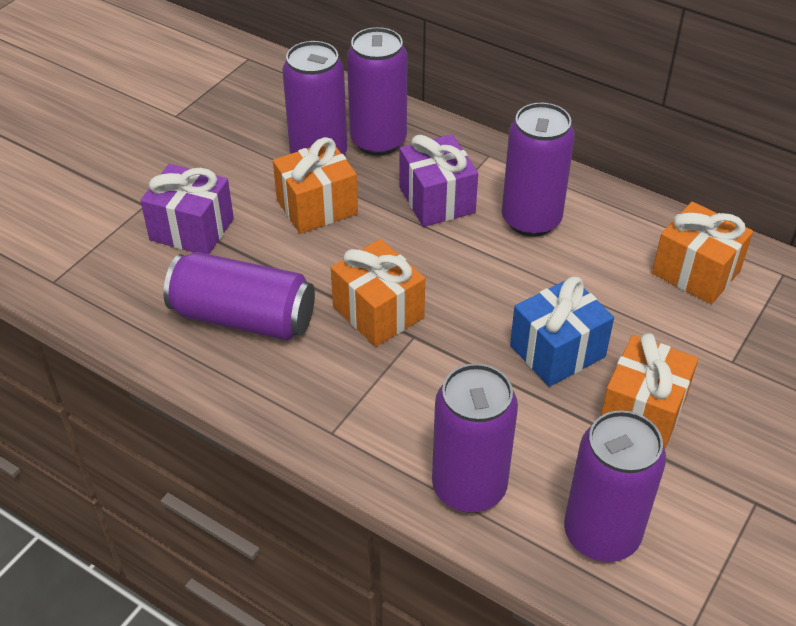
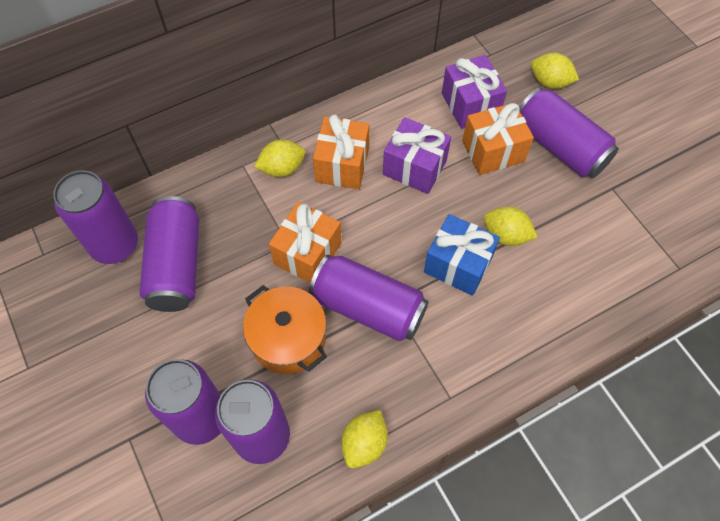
orange gift: 4 -> 3
orange pot: 0 -> 1
yellow lemon: 0 -> 4

